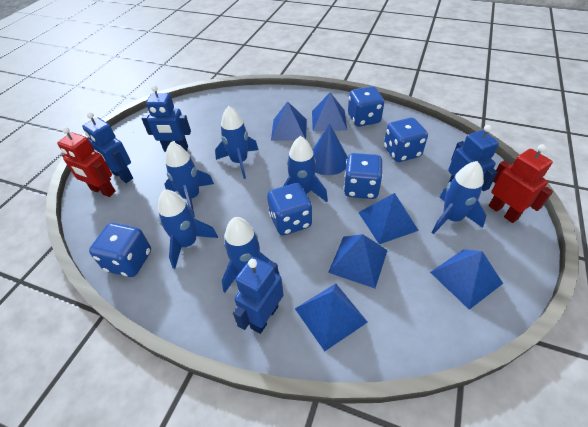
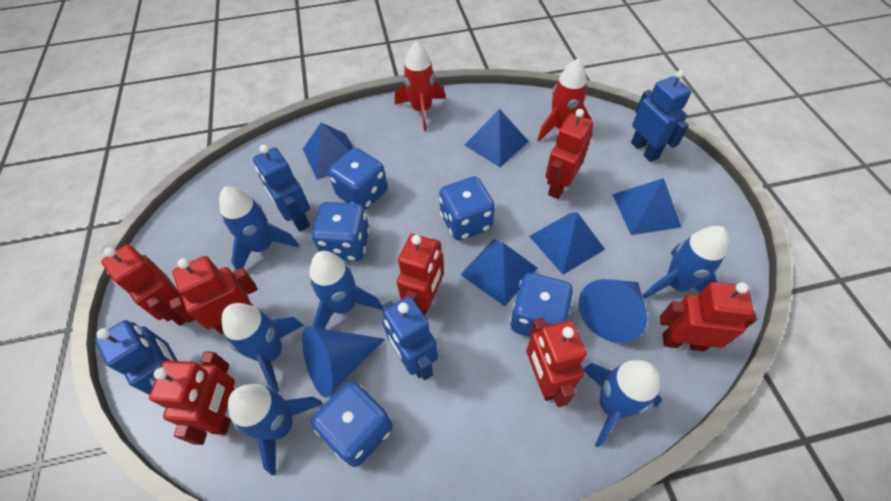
blue cone: 1 -> 2
blue pyramid: 6 -> 5
red robot: 2 -> 7
red rocket: 0 -> 2

